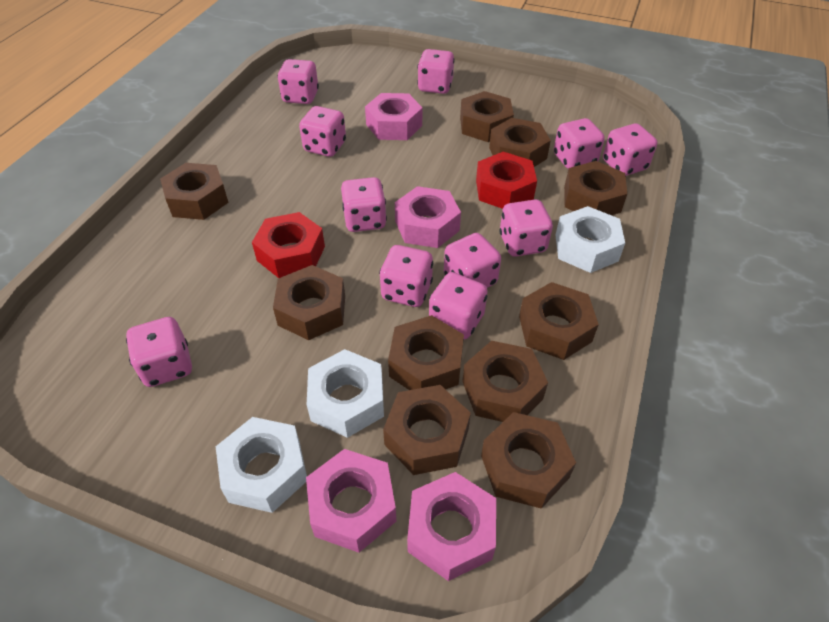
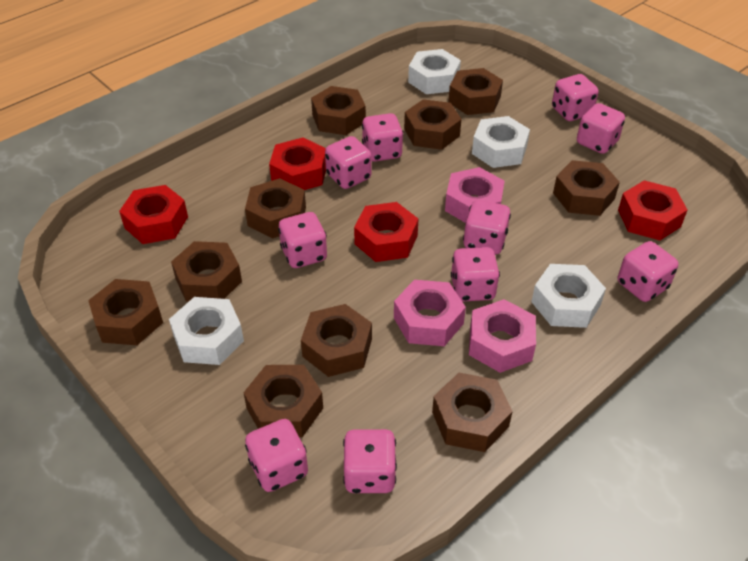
pink dice: 11 -> 10
pink nut: 4 -> 3
red nut: 2 -> 4
white nut: 3 -> 4

